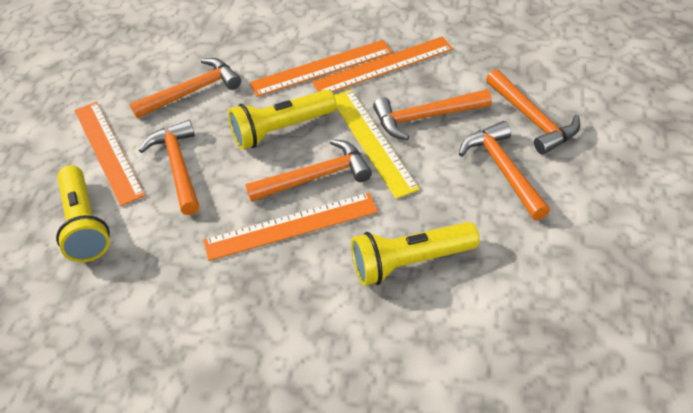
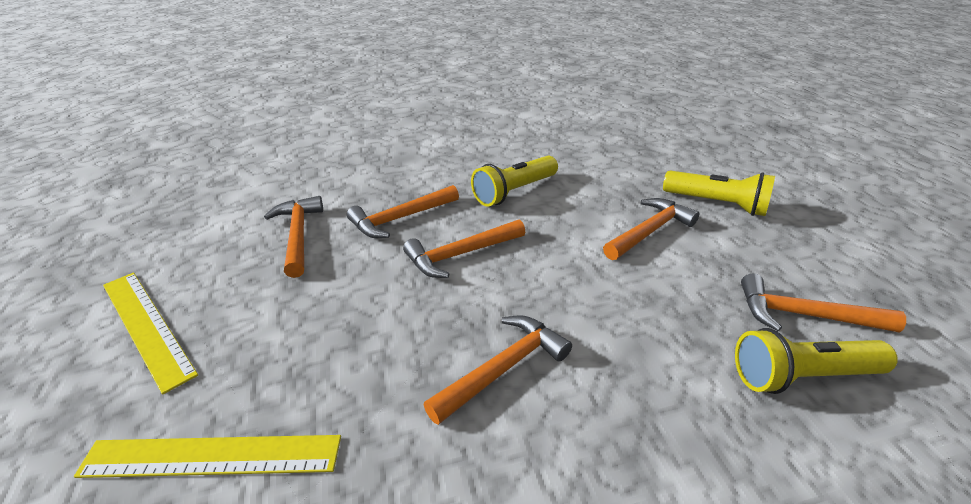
orange ruler: 4 -> 0
yellow ruler: 1 -> 2

